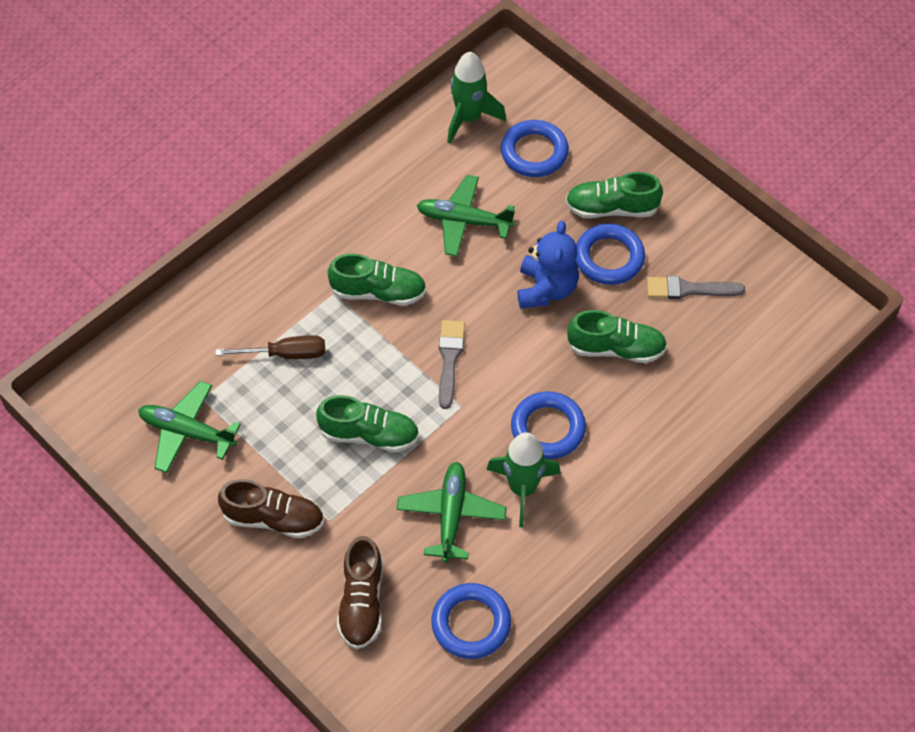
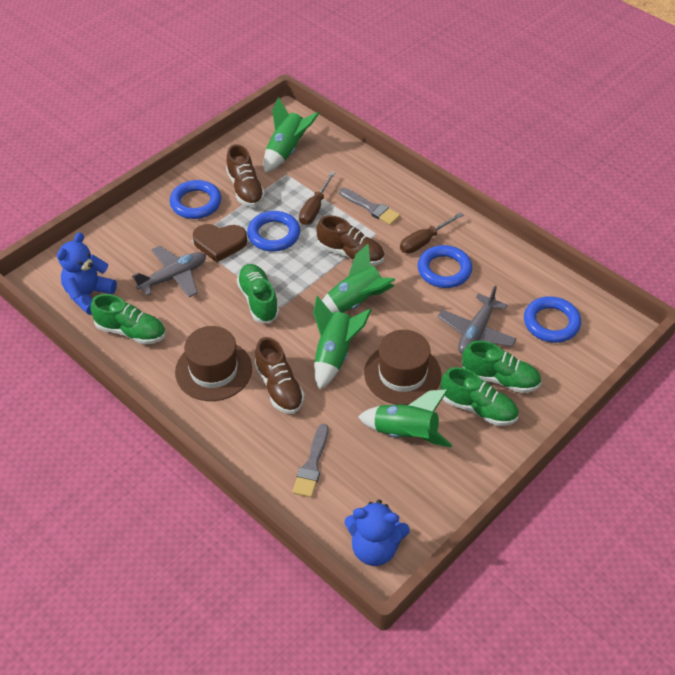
blue teddy bear: 1 -> 2
brown hat: 0 -> 2
brown heart: 0 -> 1
brown screwdriver: 1 -> 2
brown shoe: 2 -> 3
green plane: 3 -> 0
green rocket: 2 -> 4
grey plane: 0 -> 2

